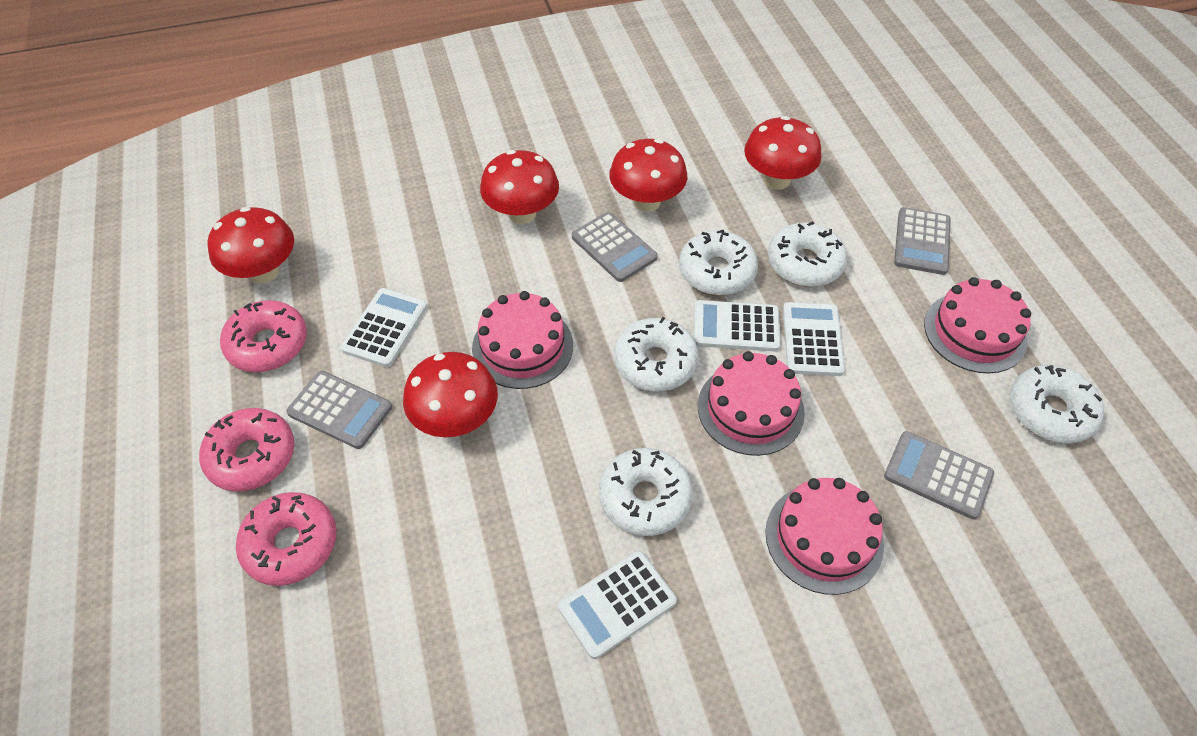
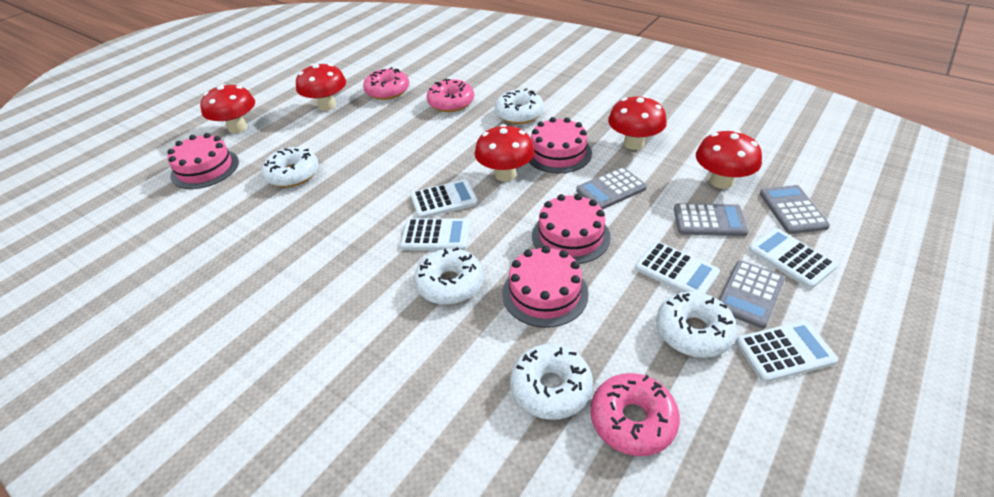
white calculator: 4 -> 5

